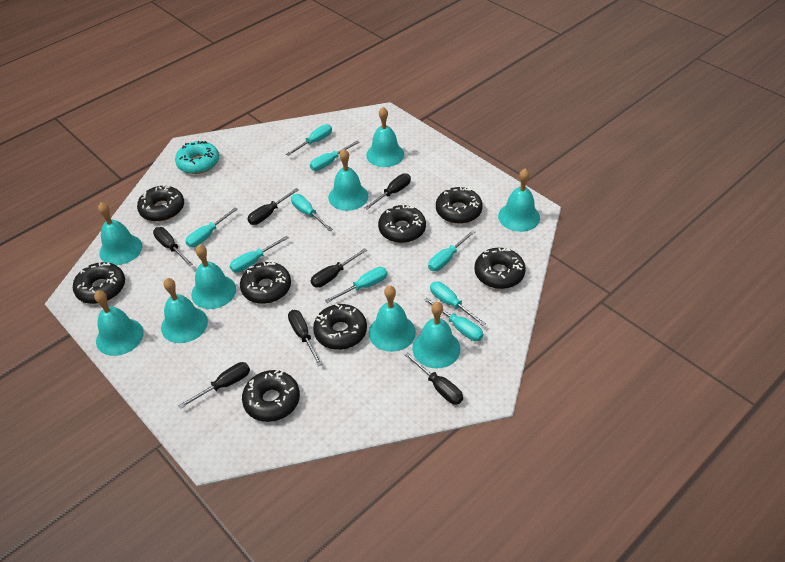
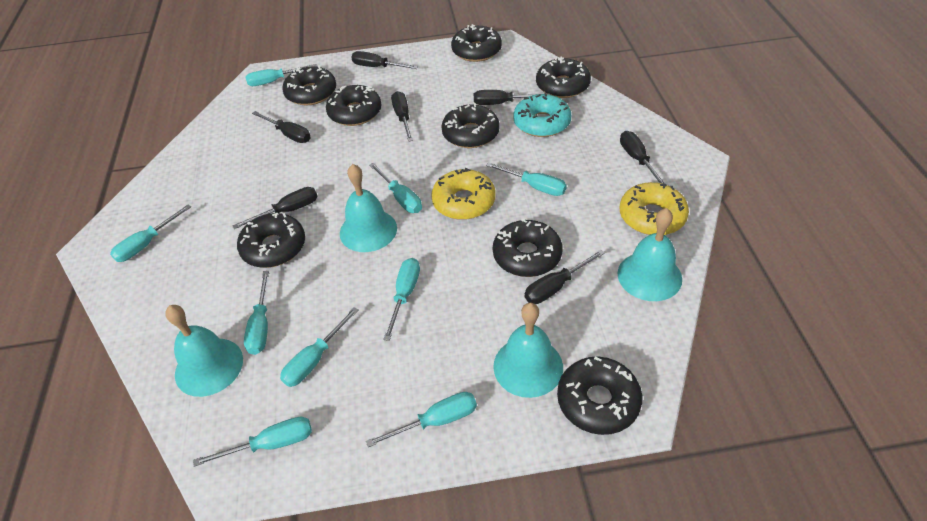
turquoise bell: 9 -> 4
yellow donut: 0 -> 2

